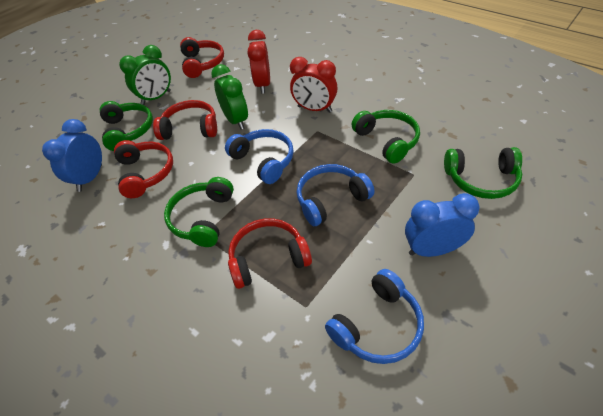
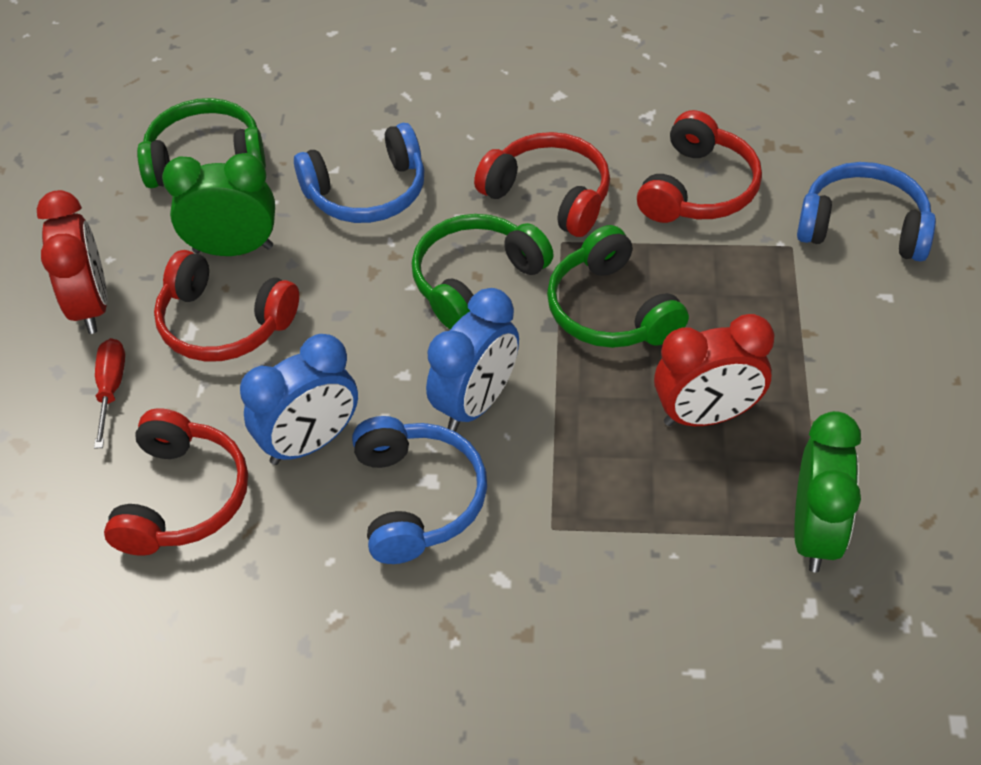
green headphones: 4 -> 3
red screwdriver: 0 -> 1

